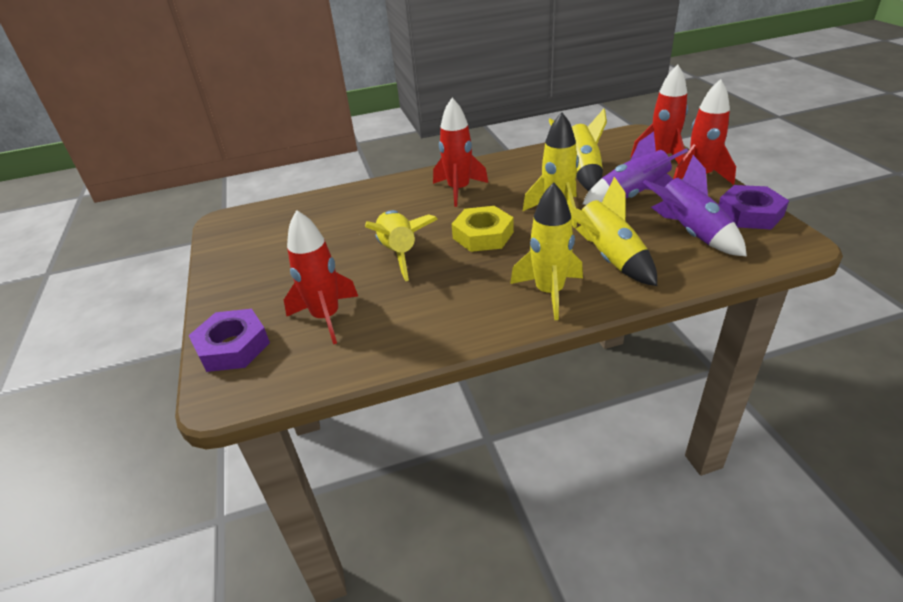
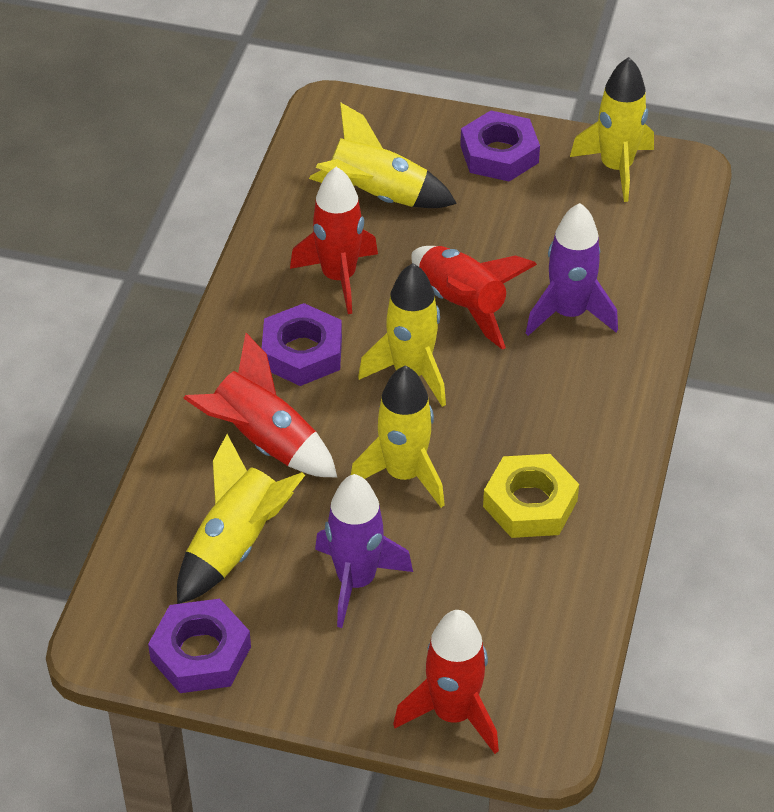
purple nut: 2 -> 3

